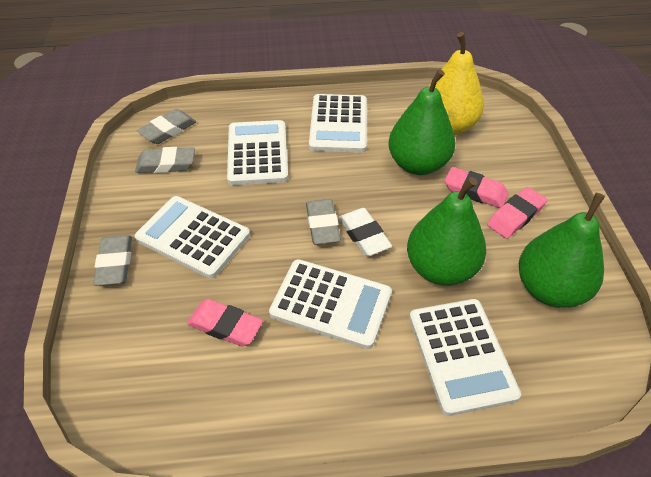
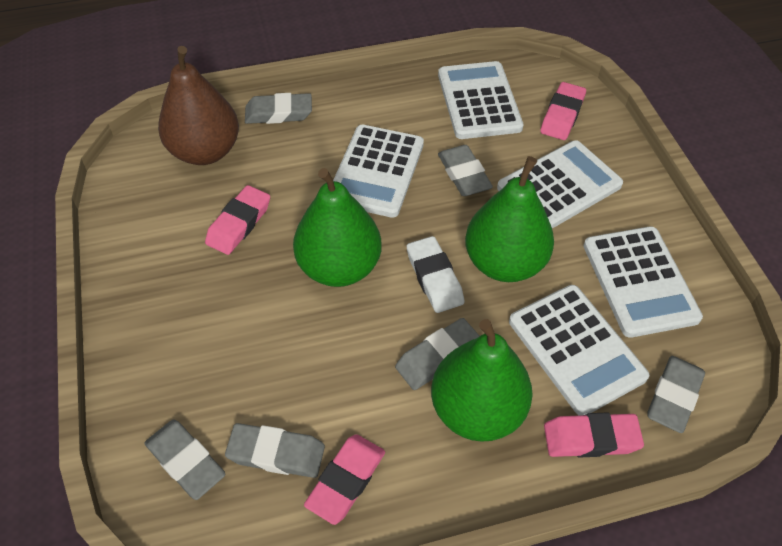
brown pear: 0 -> 1
grey eraser: 4 -> 6
pink eraser: 3 -> 4
yellow pear: 1 -> 0

